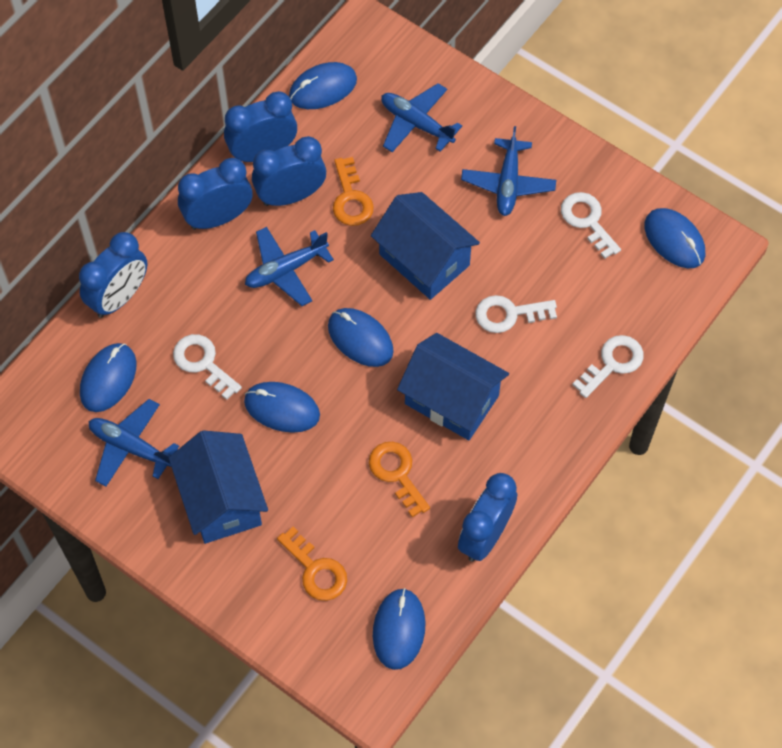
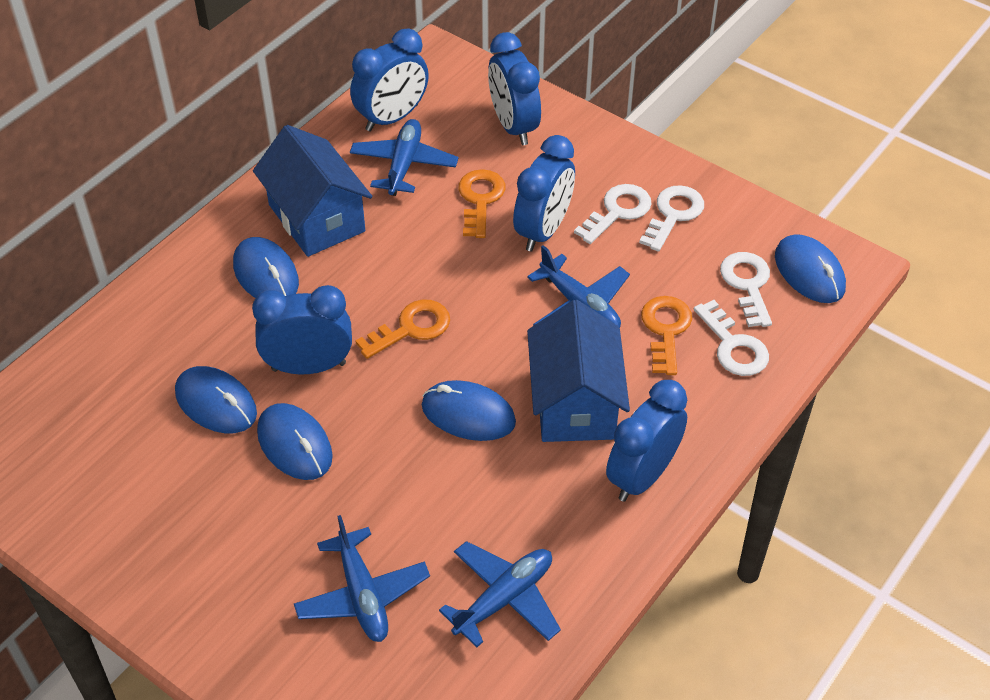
blue house: 3 -> 2
blue mouse: 6 -> 5

